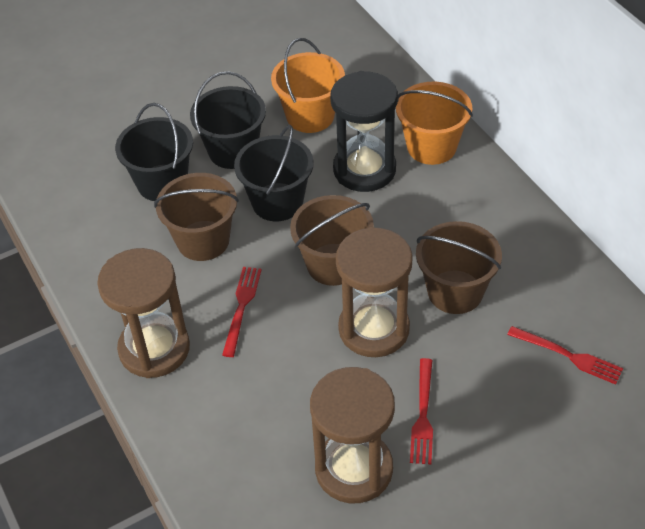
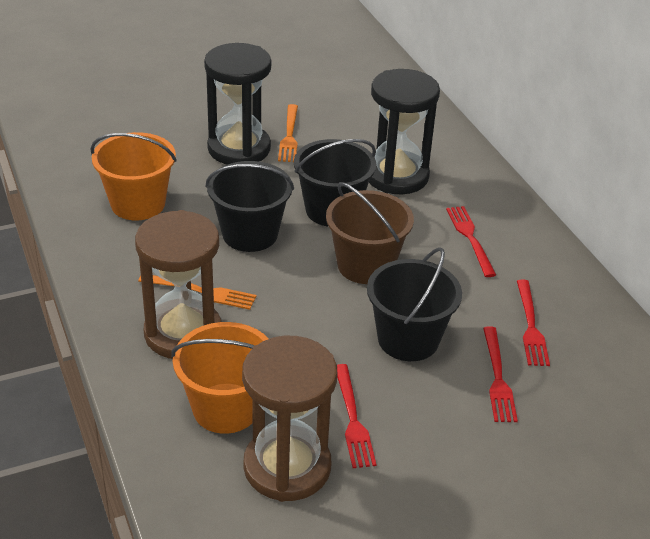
black hourglass: 1 -> 2
brown bucket: 3 -> 1
brown hourglass: 3 -> 2
orange fork: 0 -> 2
red fork: 3 -> 4

